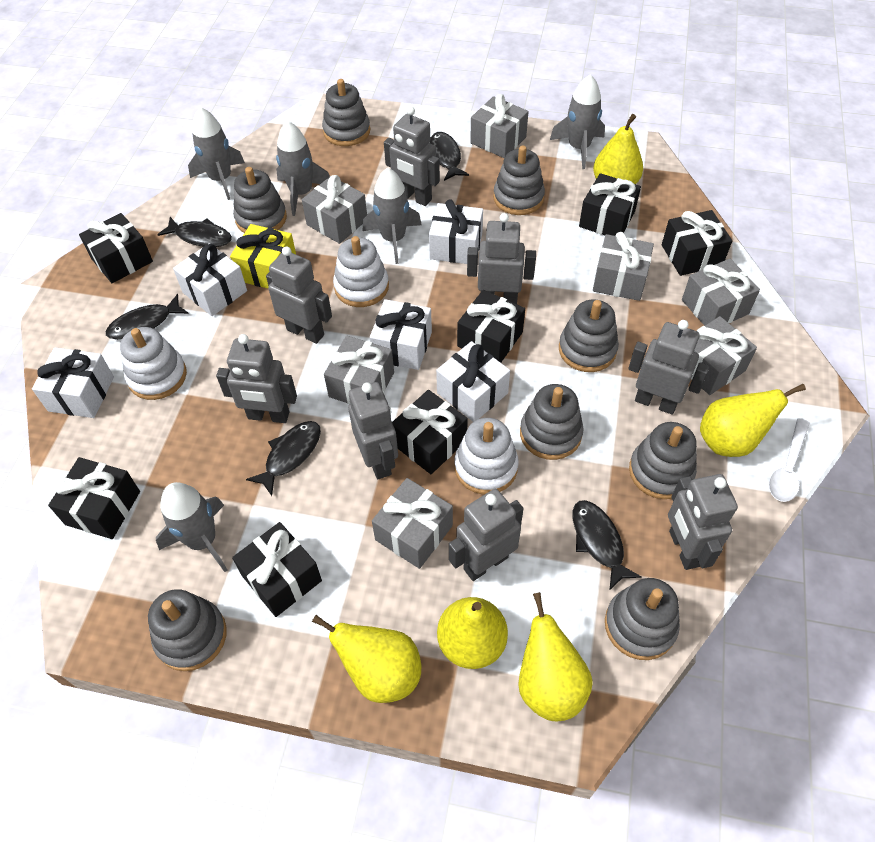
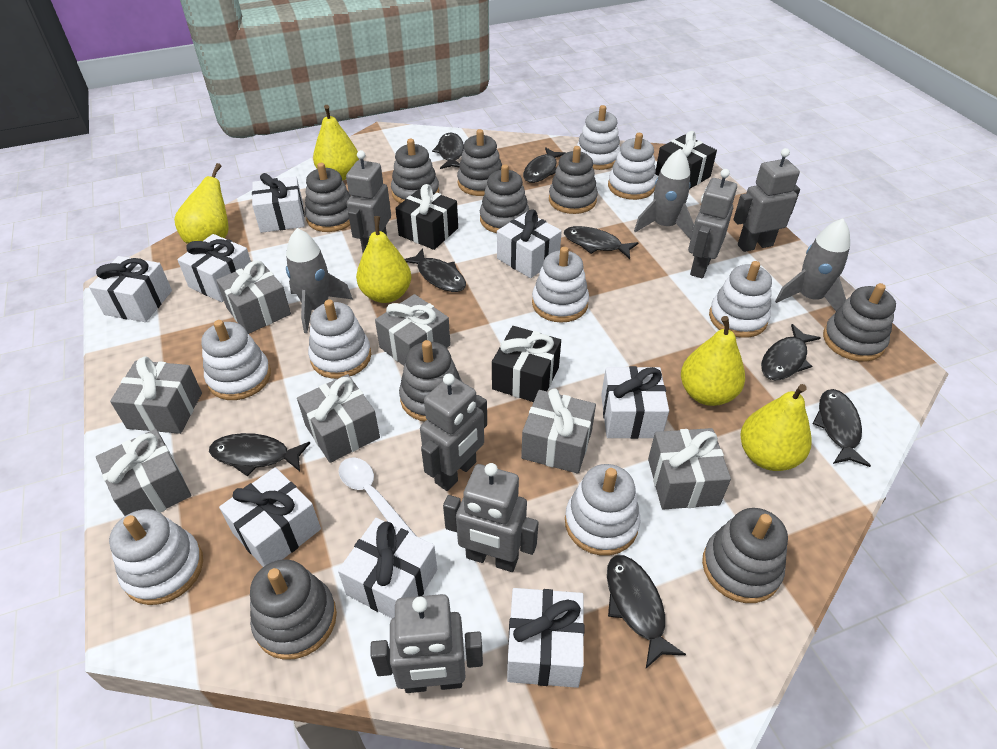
black fish: 5 -> 8
black gift: 7 -> 3
grey robot: 8 -> 6
grey rocket: 5 -> 3
grey stacking toy: 8 -> 9
white gift: 5 -> 8
white stacking toy: 3 -> 8
yellow gift: 1 -> 0

